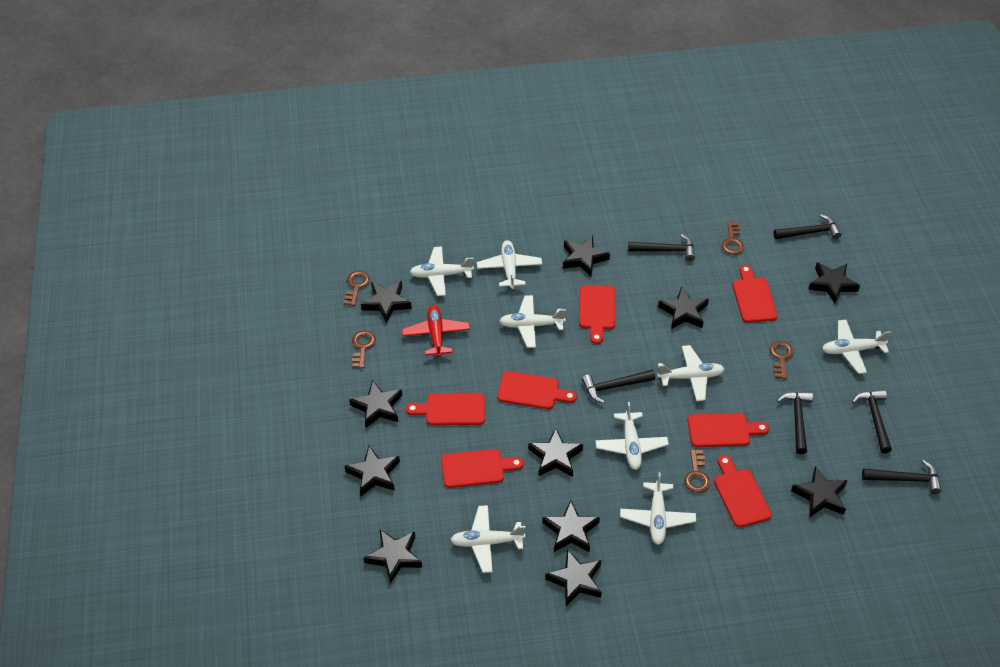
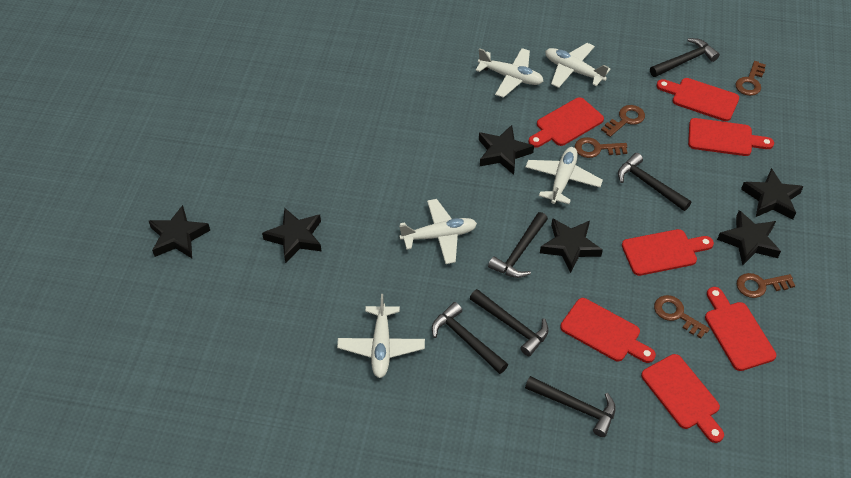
black star: 11 -> 6
red plane: 1 -> 0
white plane: 8 -> 5

